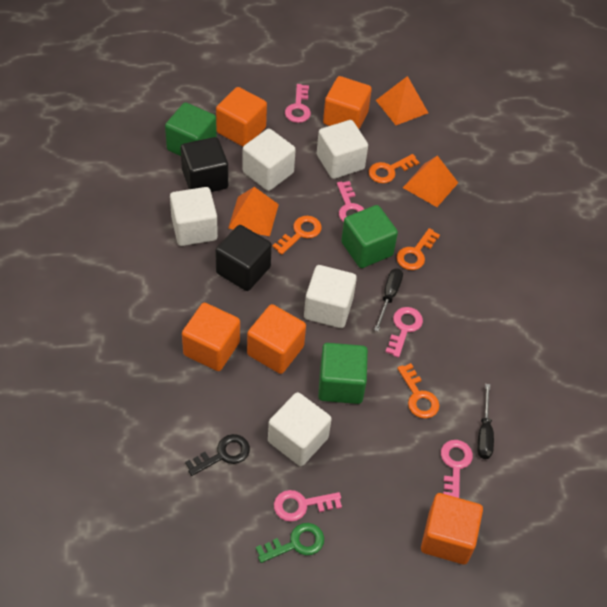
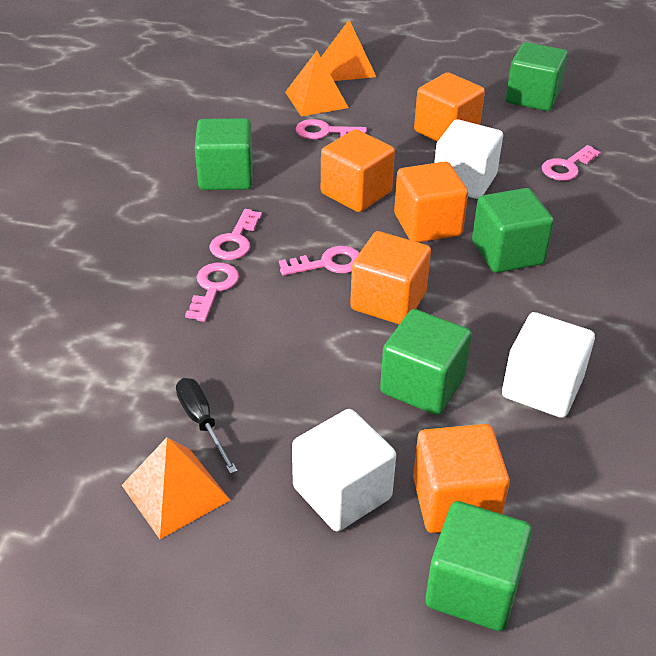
black cube: 2 -> 0
black key: 1 -> 0
black screwdriver: 2 -> 1
green cube: 3 -> 5
green key: 1 -> 0
orange key: 4 -> 0
white cube: 5 -> 3

